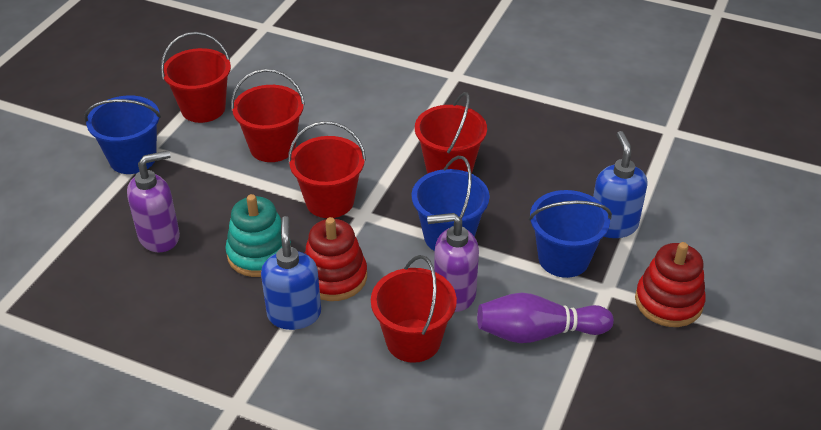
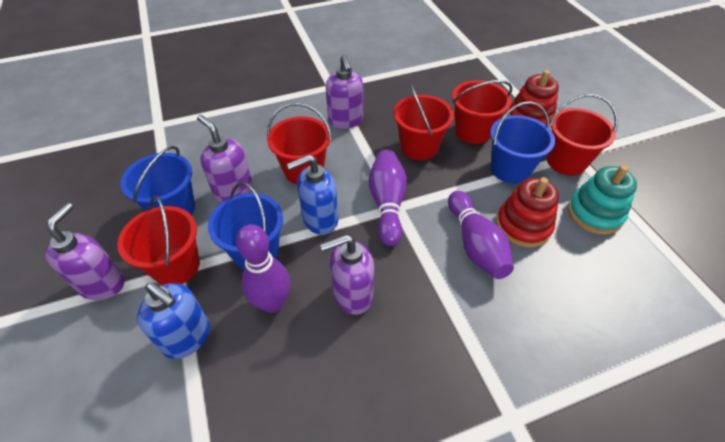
purple bowling pin: 1 -> 3
purple soap dispenser: 2 -> 4

